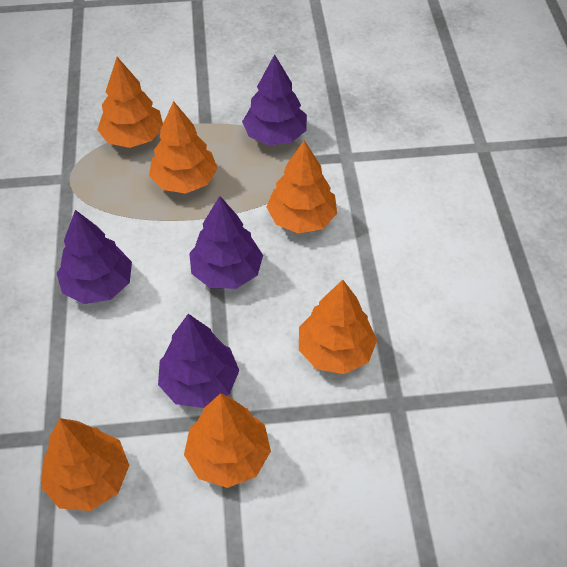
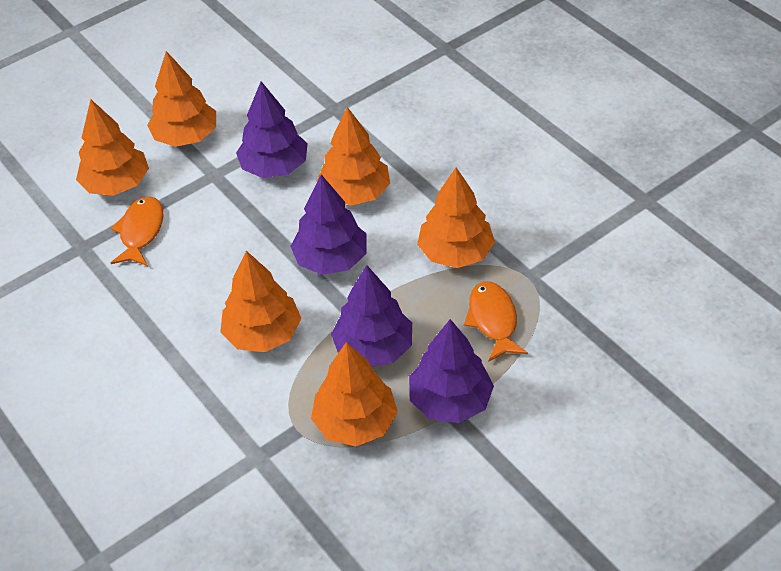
orange fish: 0 -> 2

